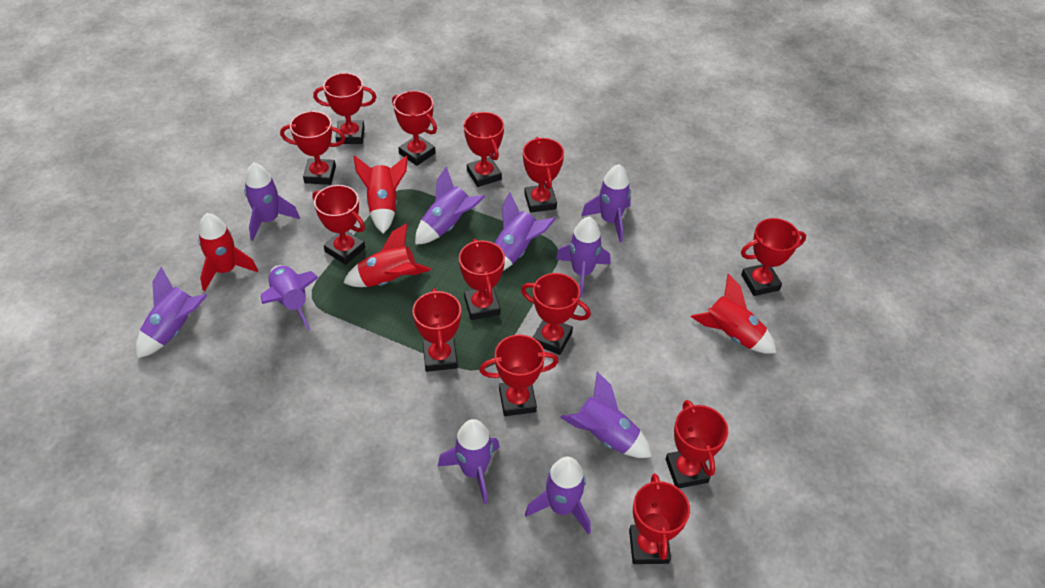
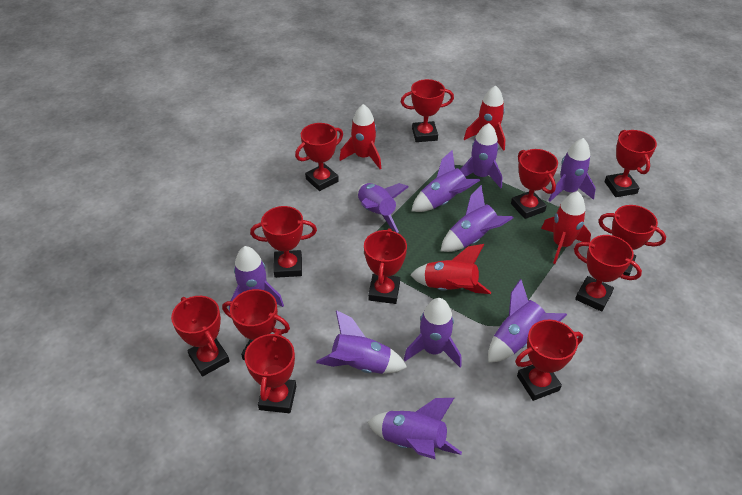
red trophy: 13 -> 12

